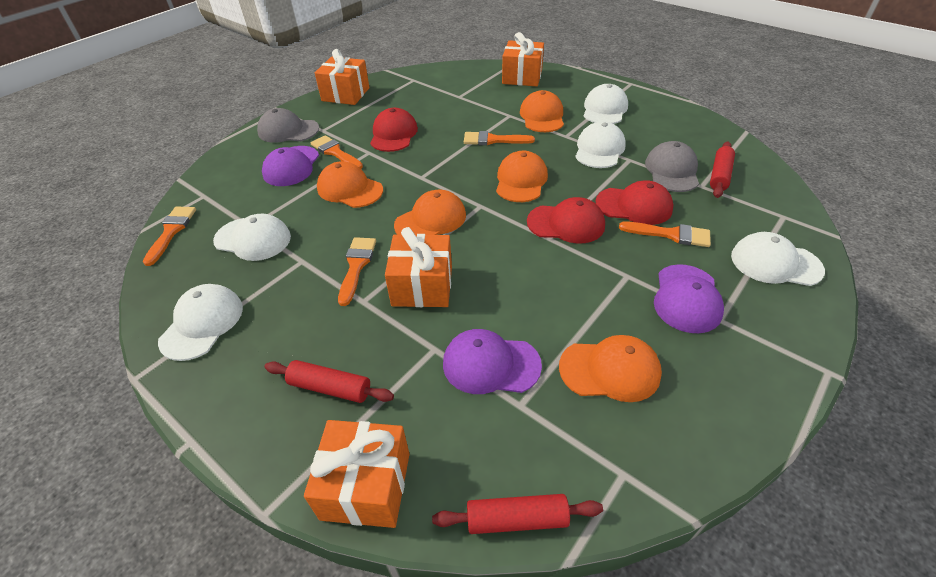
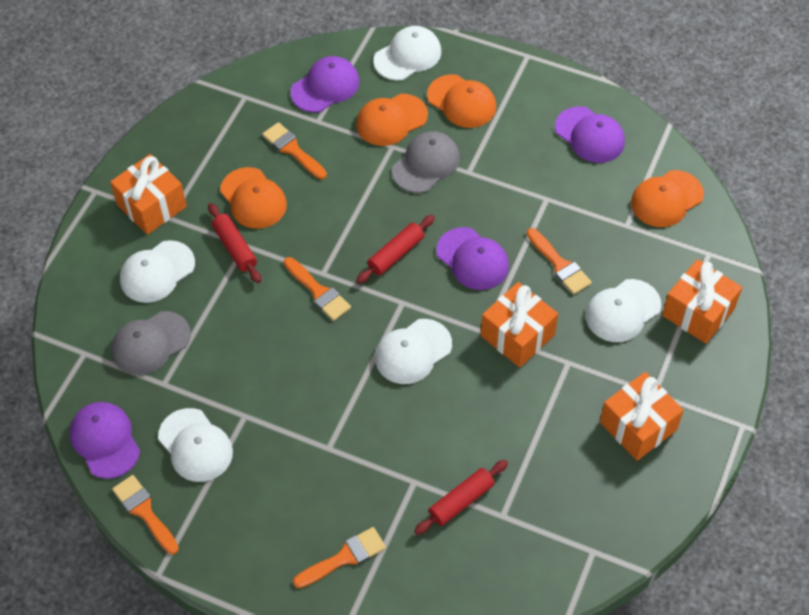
orange cap: 5 -> 4
purple cap: 3 -> 4
red cap: 3 -> 0

